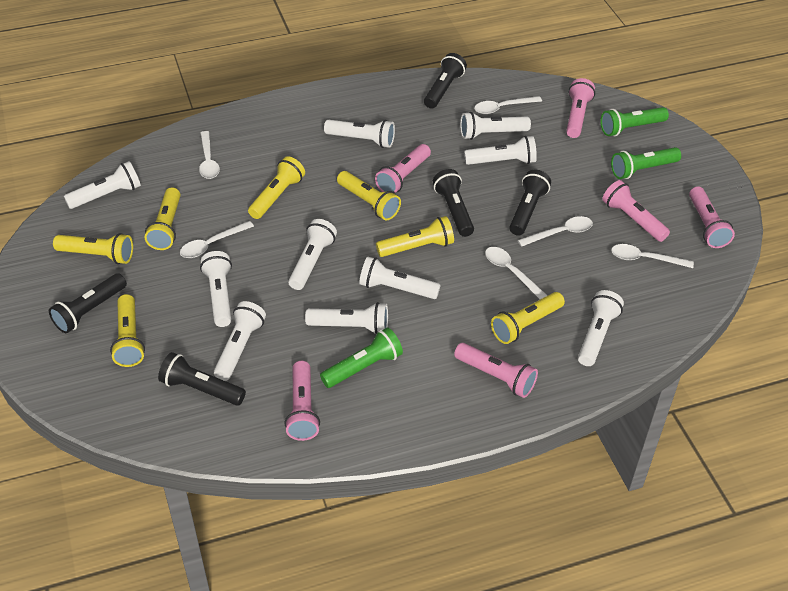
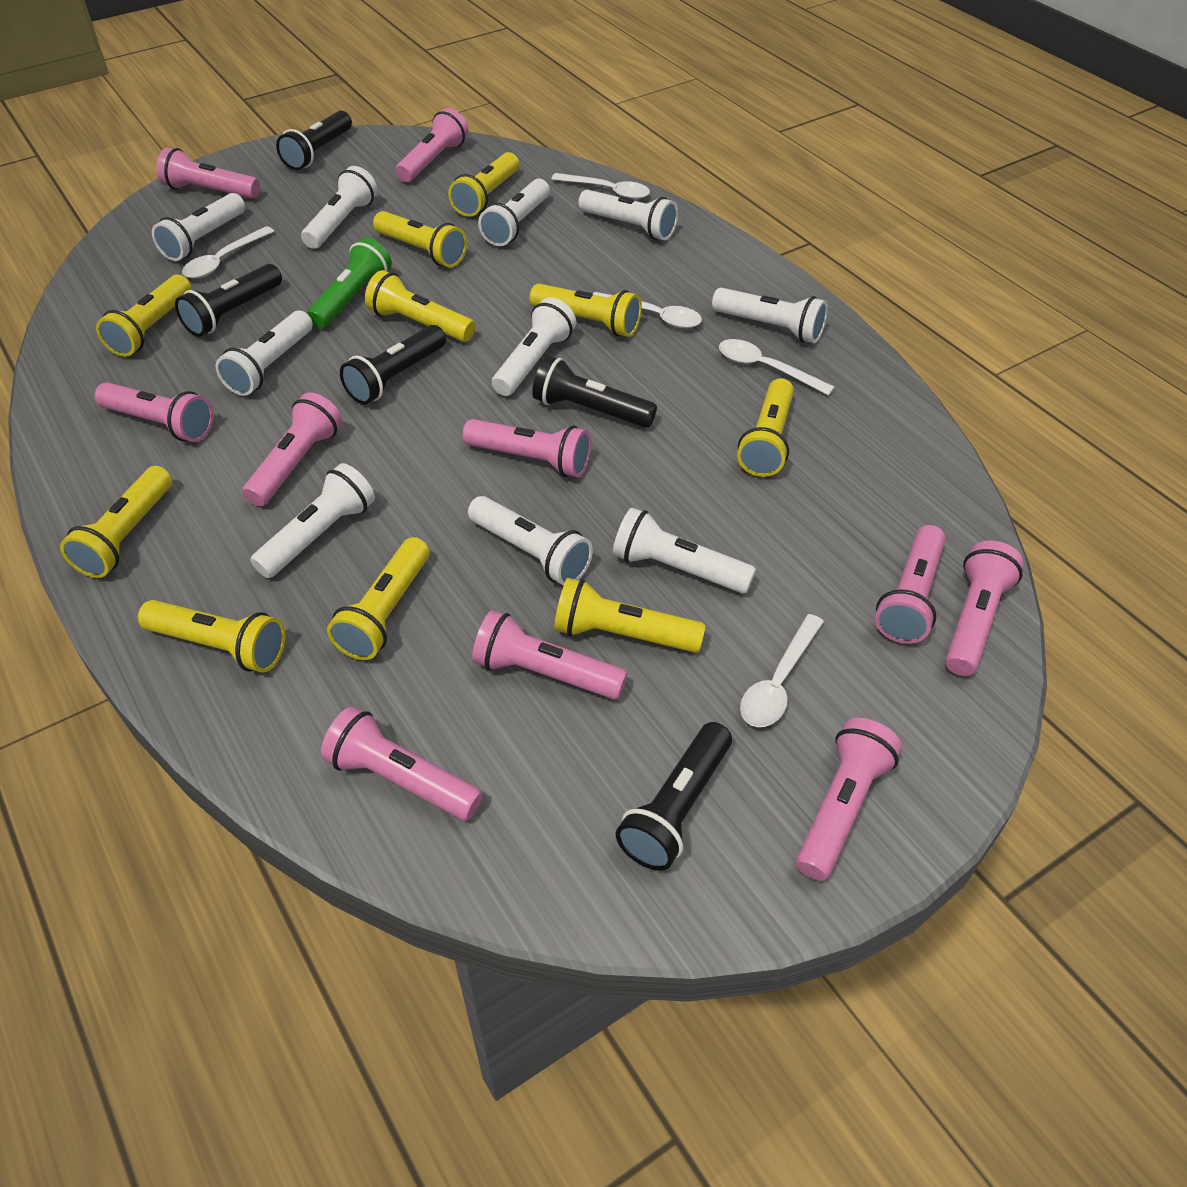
green flashlight: 3 -> 1
pink flashlight: 6 -> 10
white spoon: 6 -> 5
yellow flashlight: 7 -> 10

